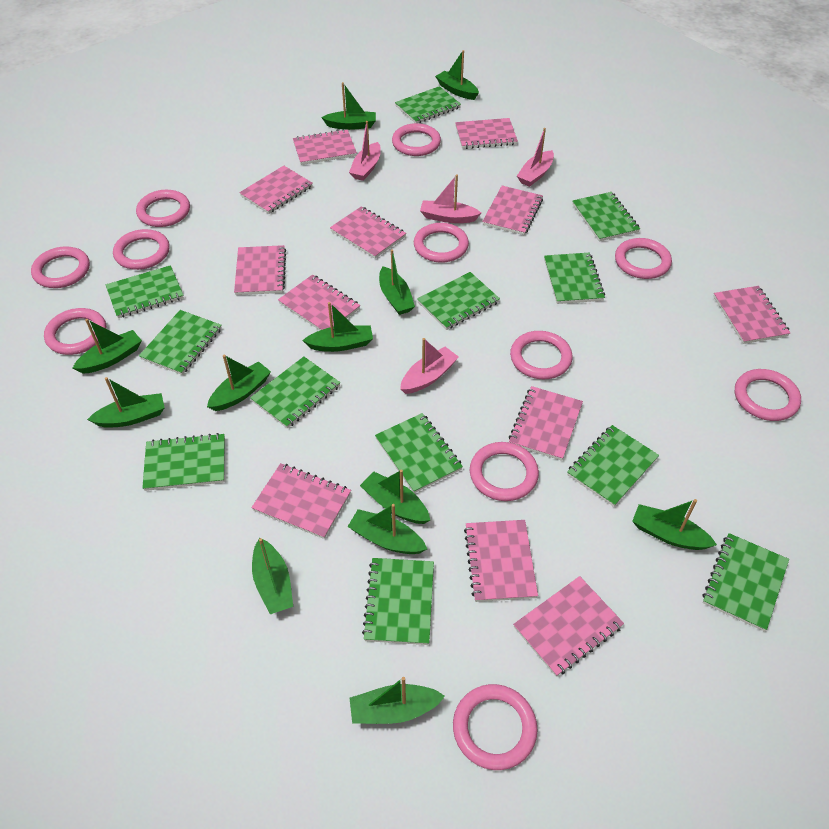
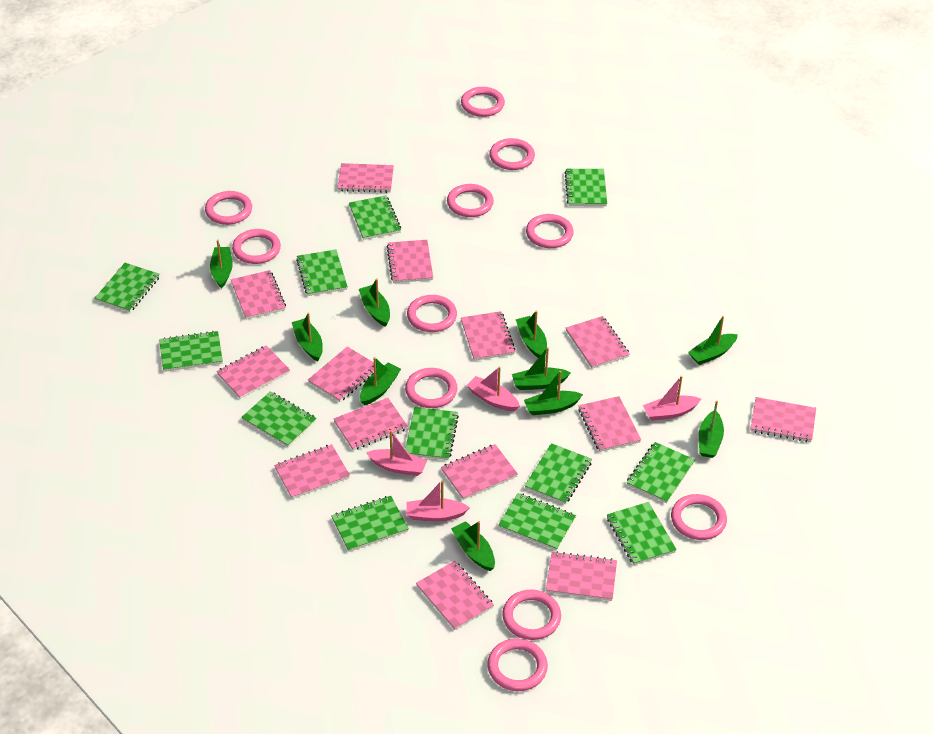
green boat: 12 -> 10
pink notebook: 12 -> 14

